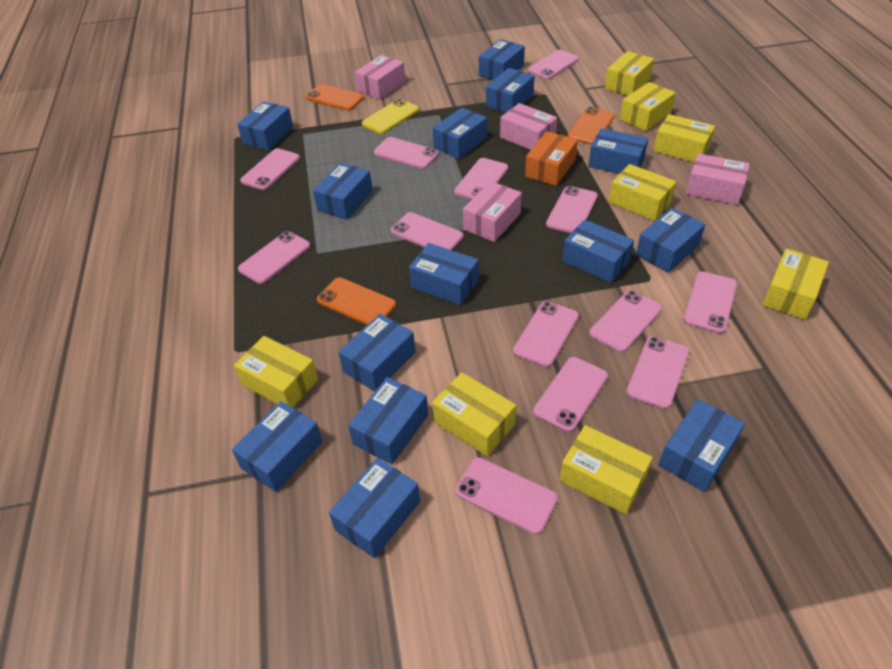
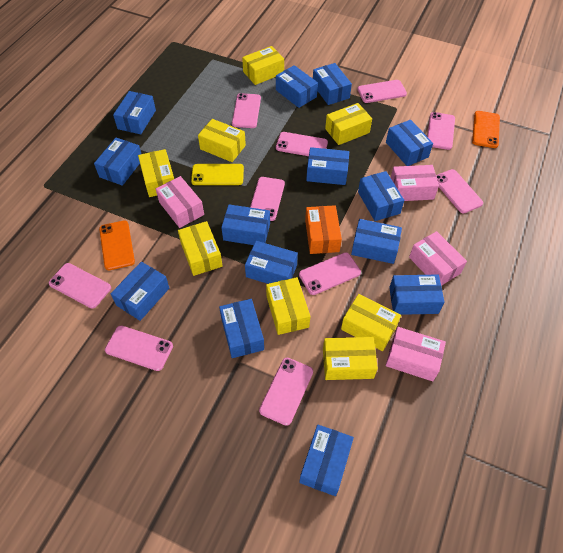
orange phone: 3 -> 2
pink phone: 13 -> 10

